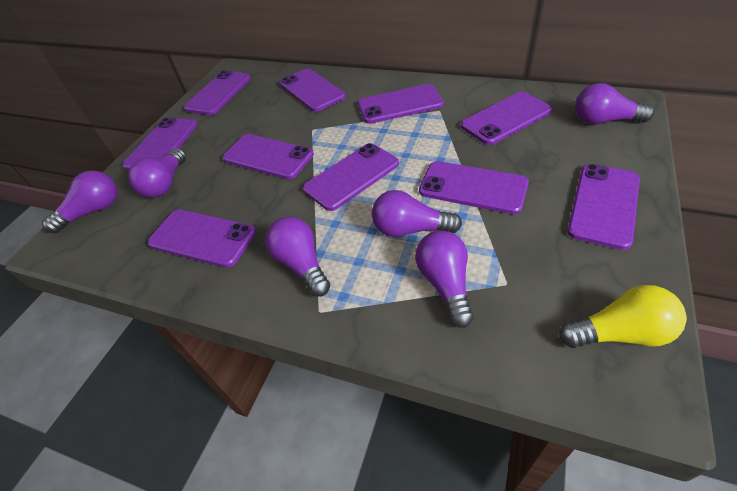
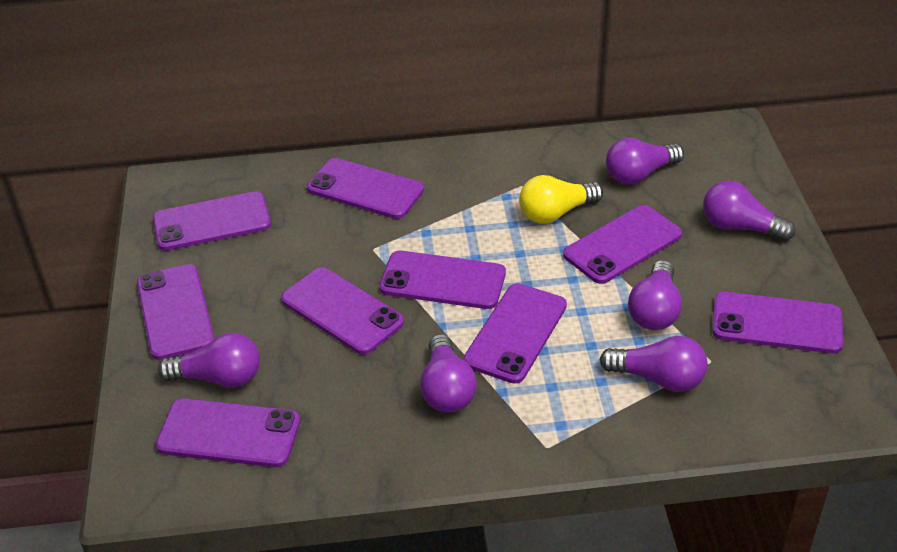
purple phone: 10 -> 9

